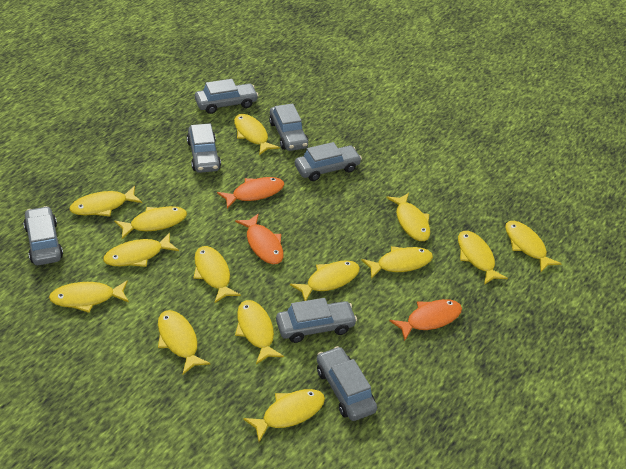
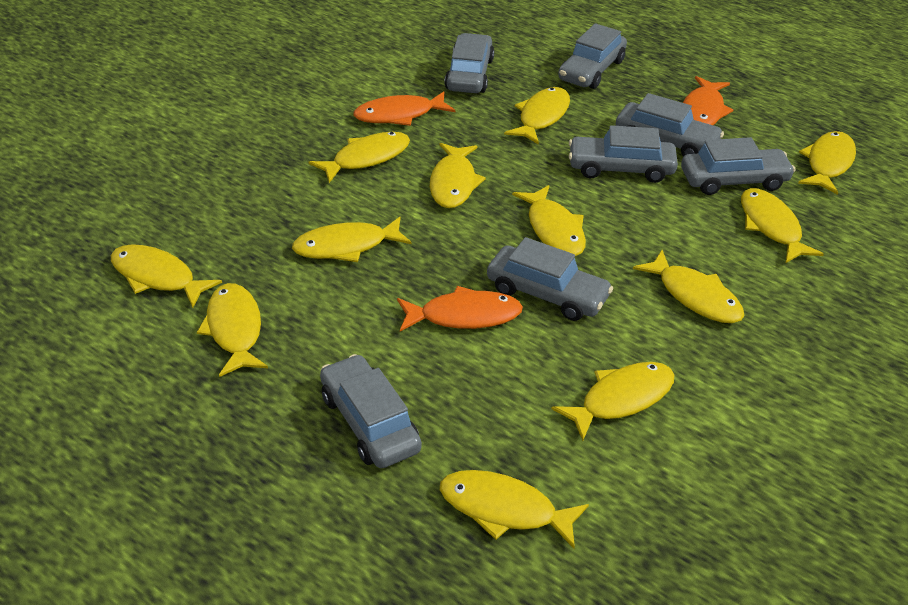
yellow fish: 14 -> 12

